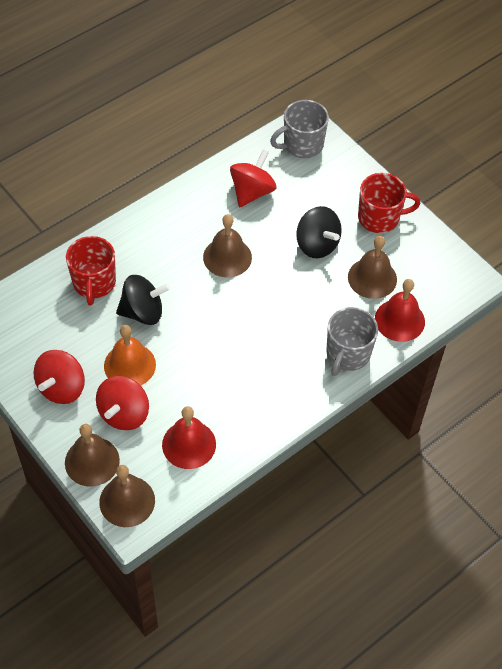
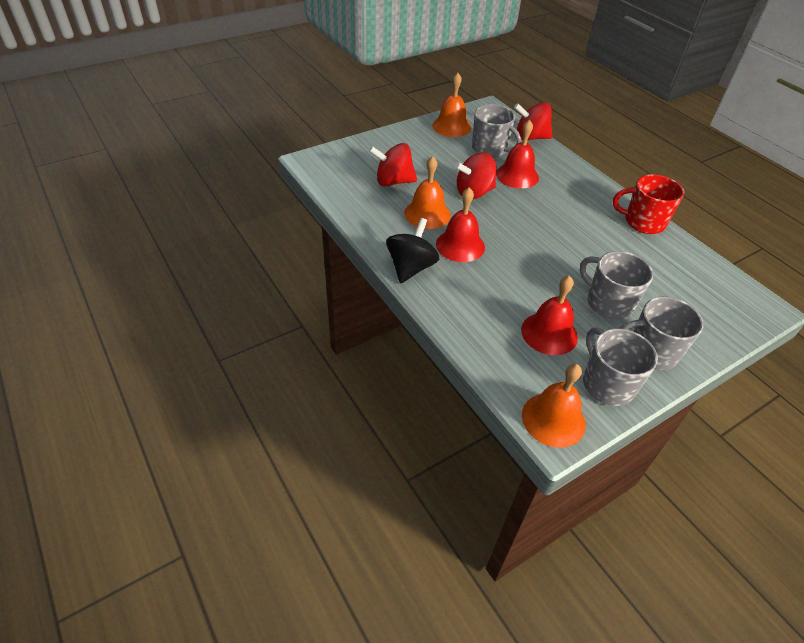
black spinning top: 2 -> 1
brown bell: 4 -> 0
grey mug: 2 -> 4
orange bell: 1 -> 3
red bell: 2 -> 3
red mug: 2 -> 1

